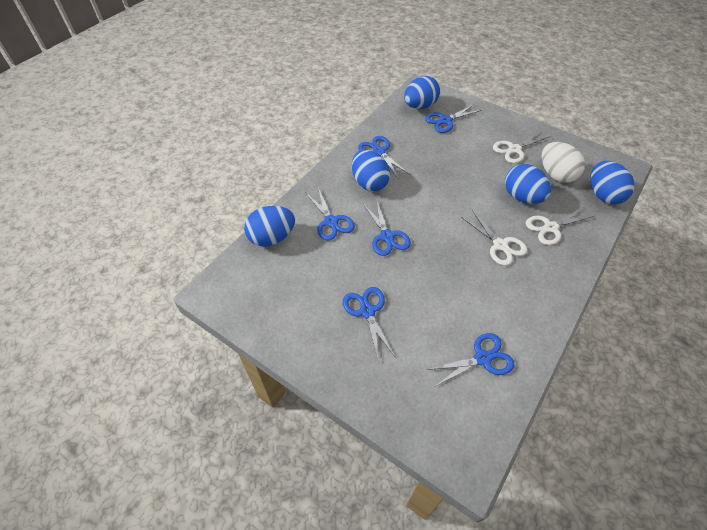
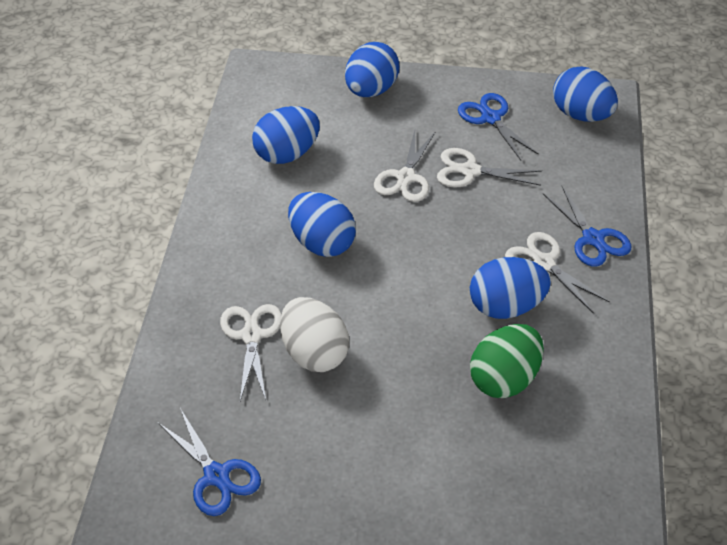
blue scissors: 6 -> 3
green egg: 0 -> 1
white scissors: 3 -> 4

